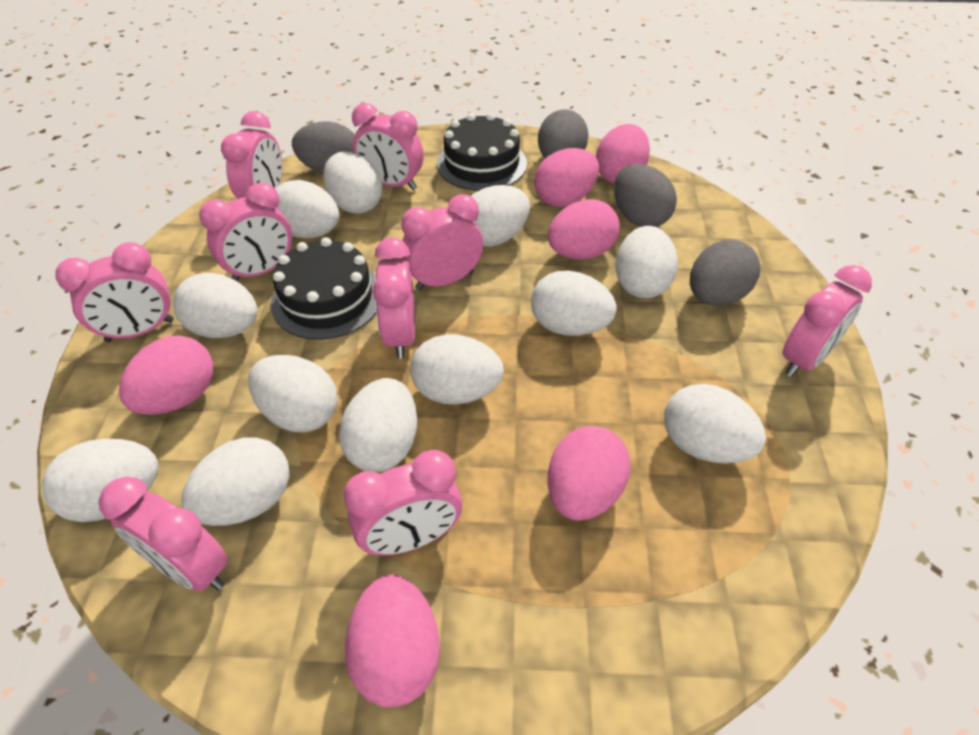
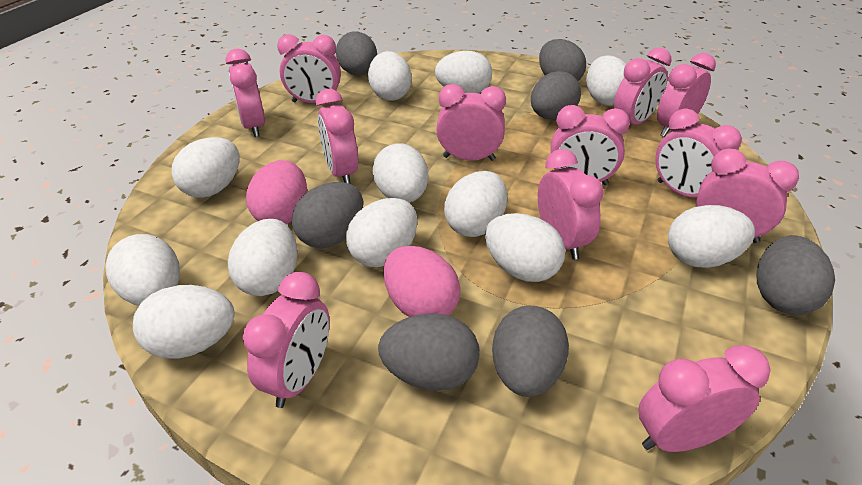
black cake: 2 -> 0
grey egg: 4 -> 7
pink clock: 9 -> 12
pink egg: 6 -> 2

